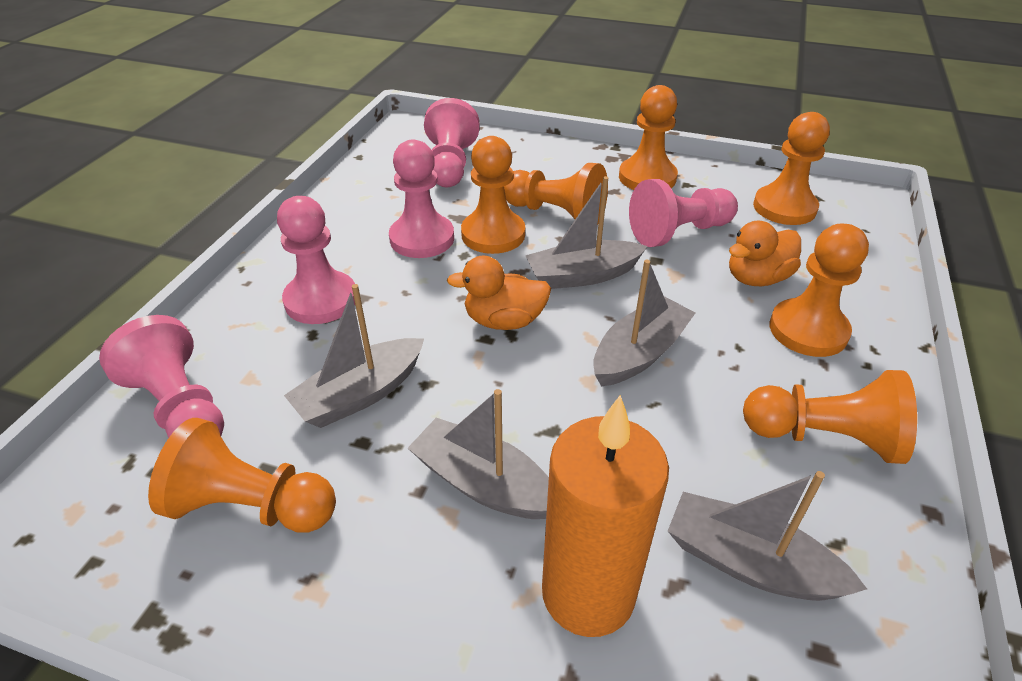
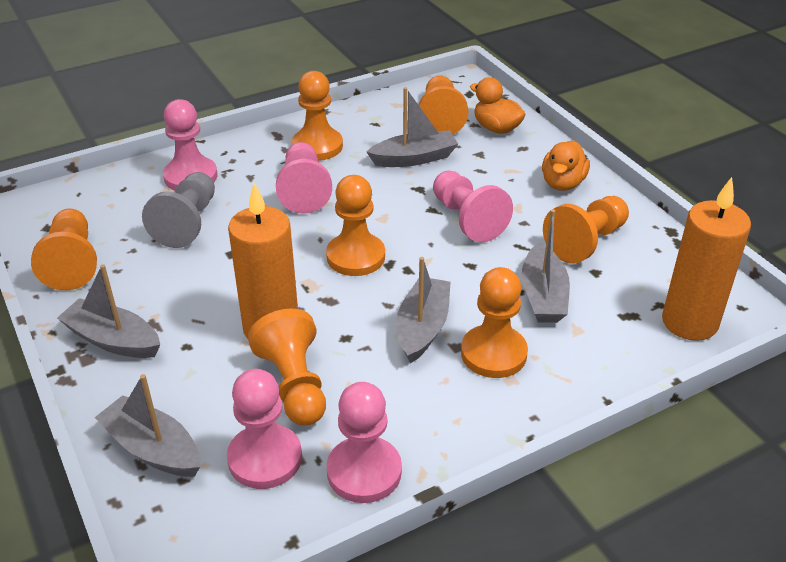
grey pawn: 0 -> 1
orange candle: 1 -> 2

